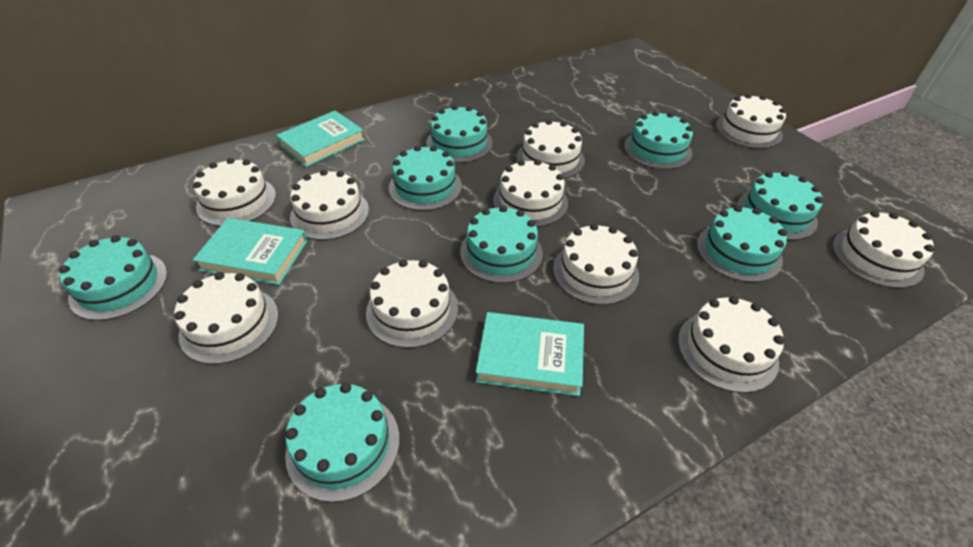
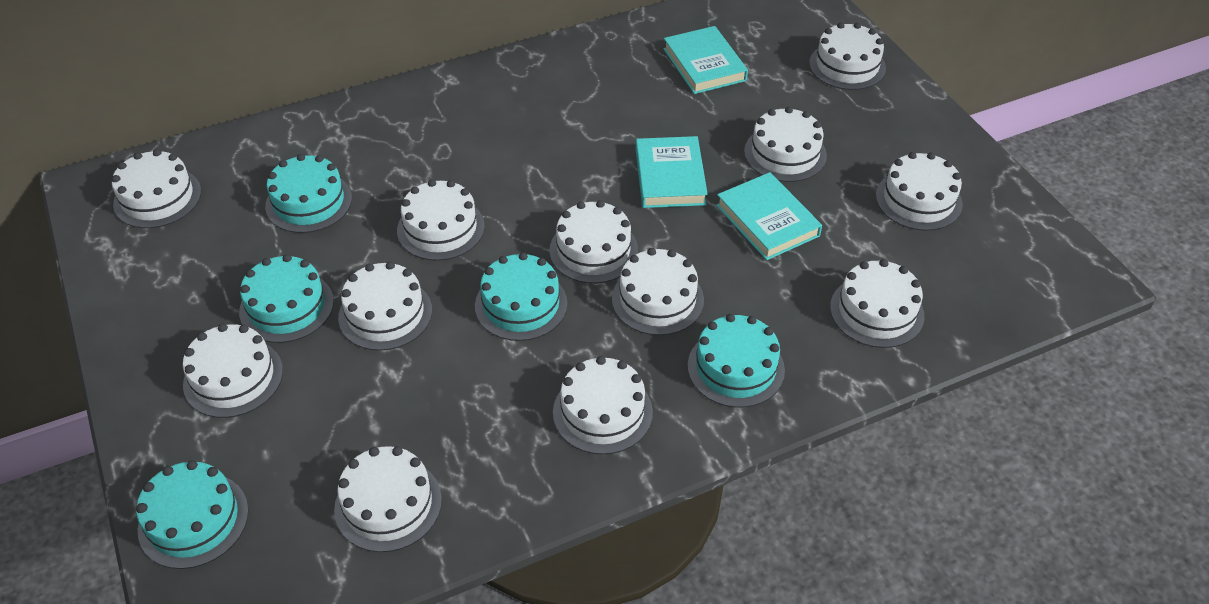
turquoise cake: 8 -> 5
white cake: 10 -> 12

